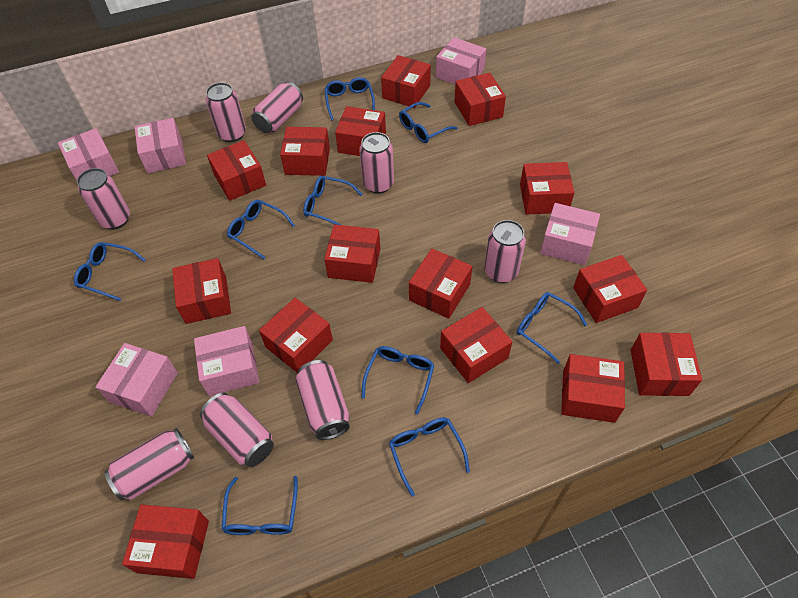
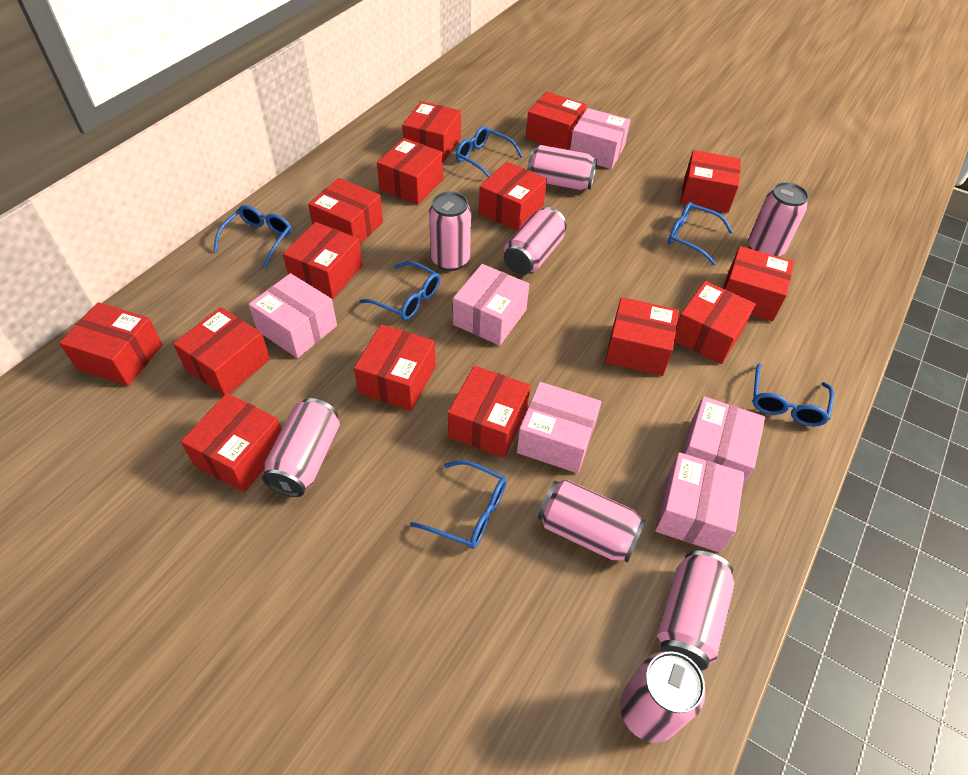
blue glasses: 9 -> 6

